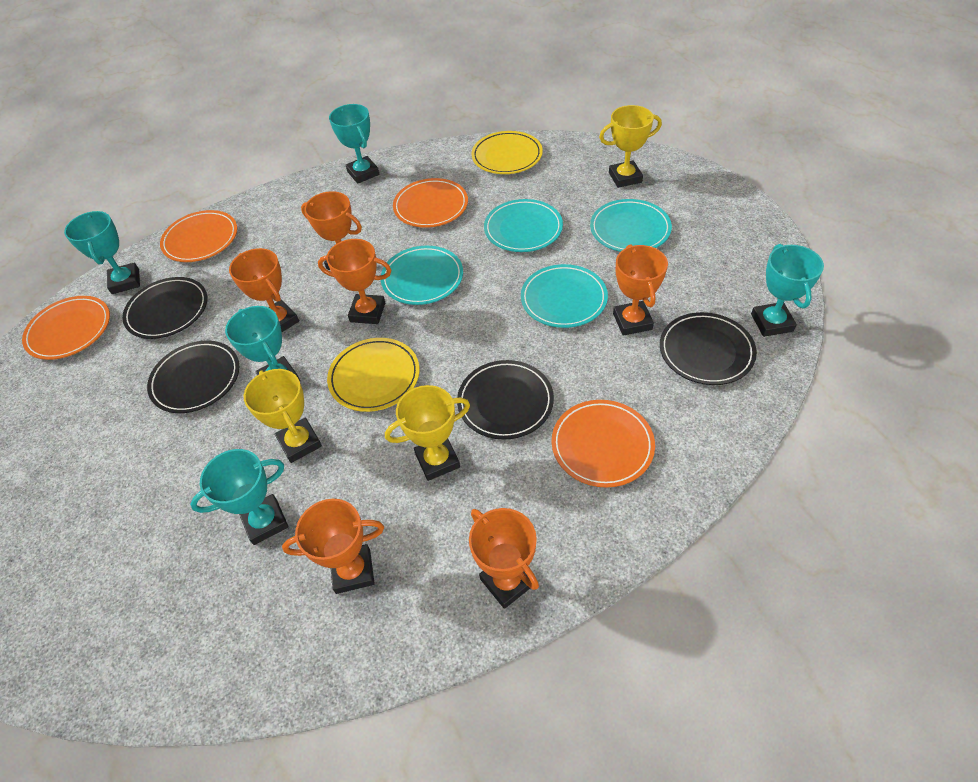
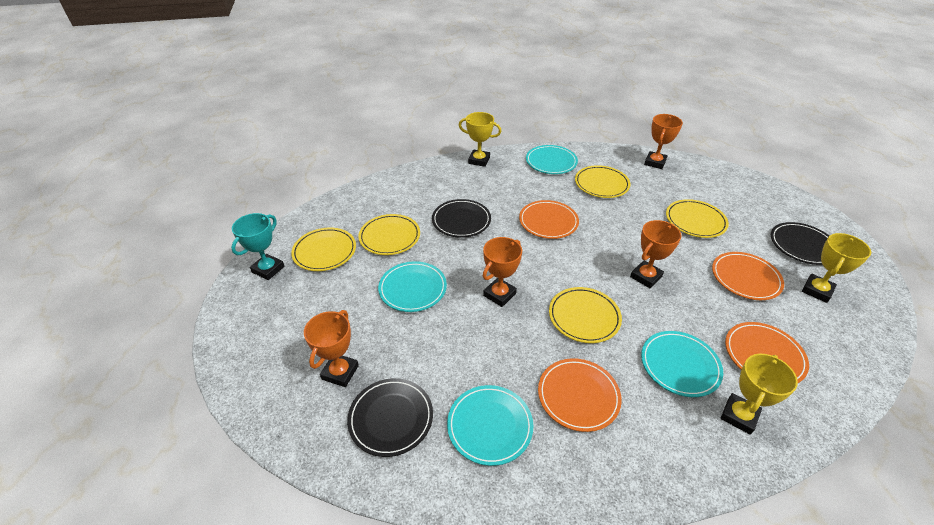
black plate: 4 -> 3
orange trophy: 6 -> 4
turquoise trophy: 5 -> 1
yellow plate: 2 -> 5

